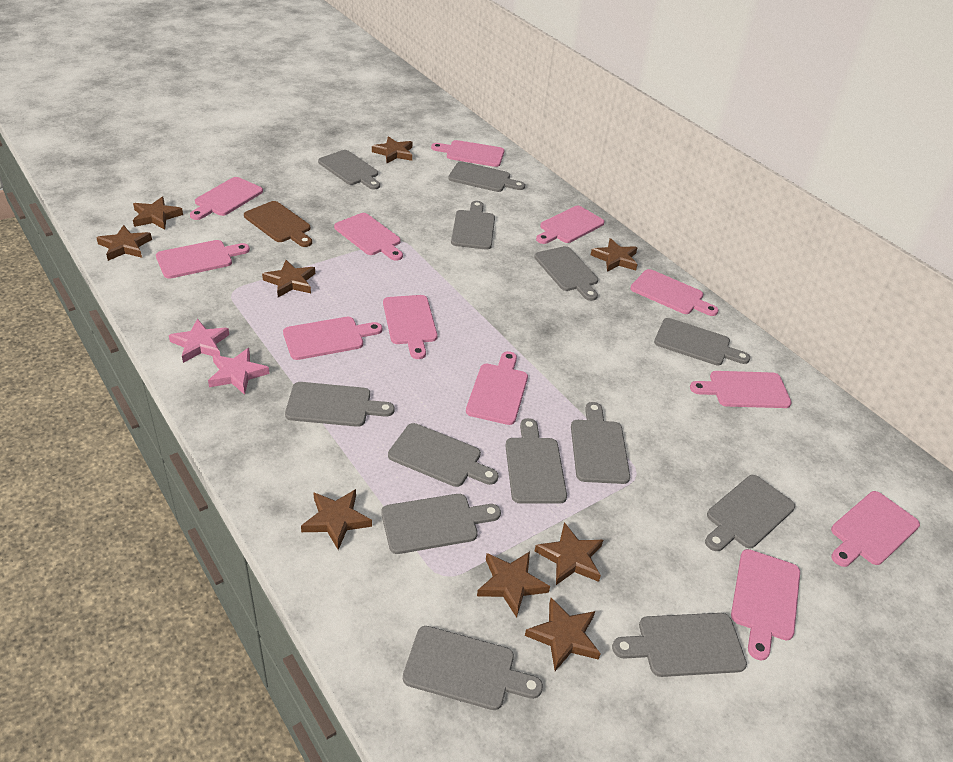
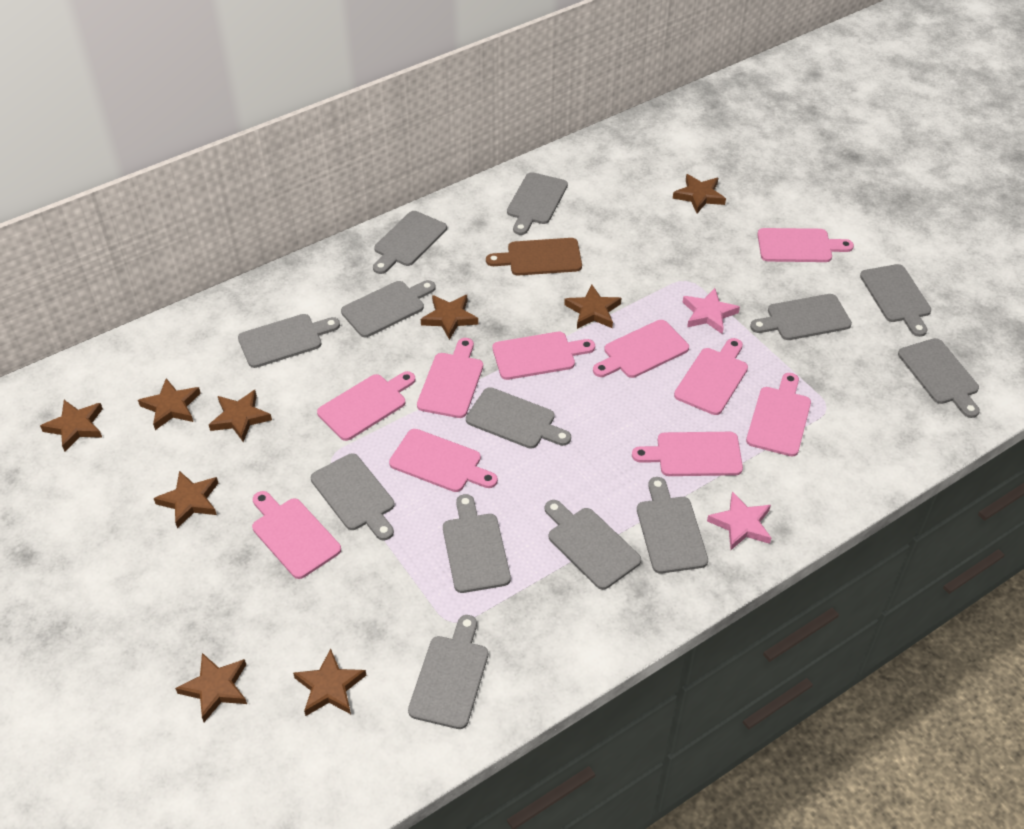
pink cutting board: 12 -> 10

